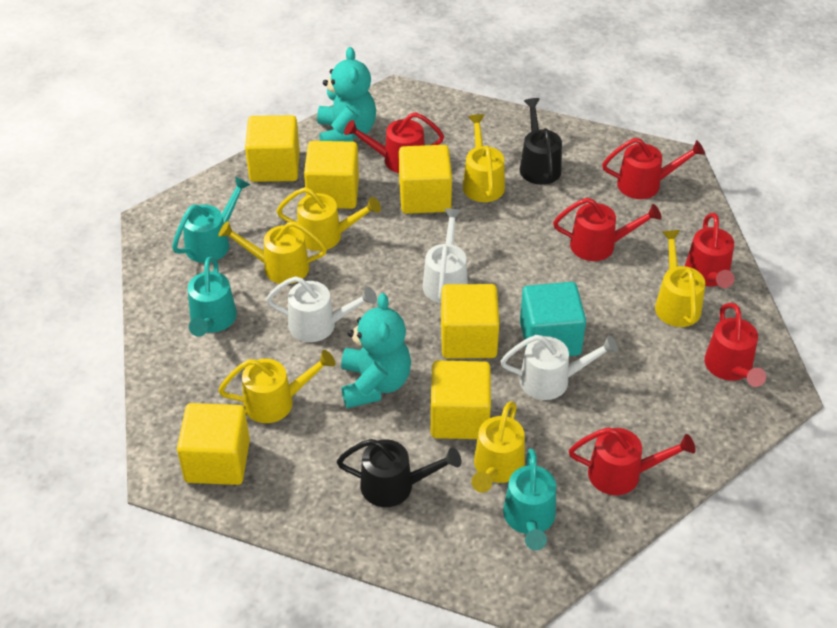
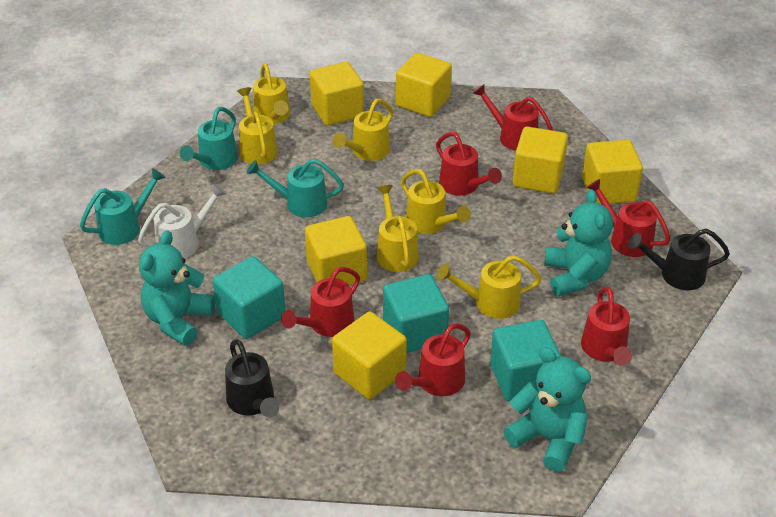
turquoise cube: 1 -> 3
turquoise teddy bear: 2 -> 3
white watering can: 3 -> 1

